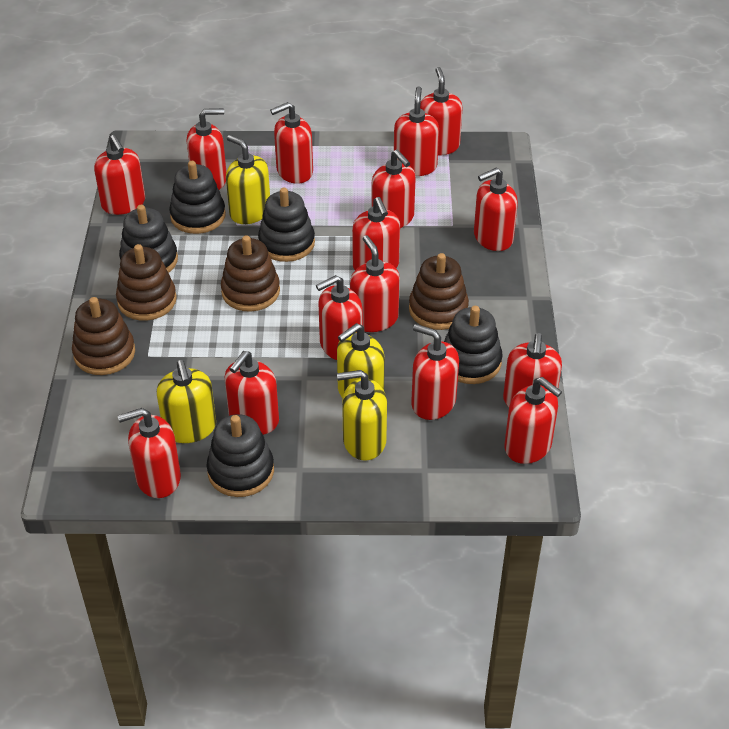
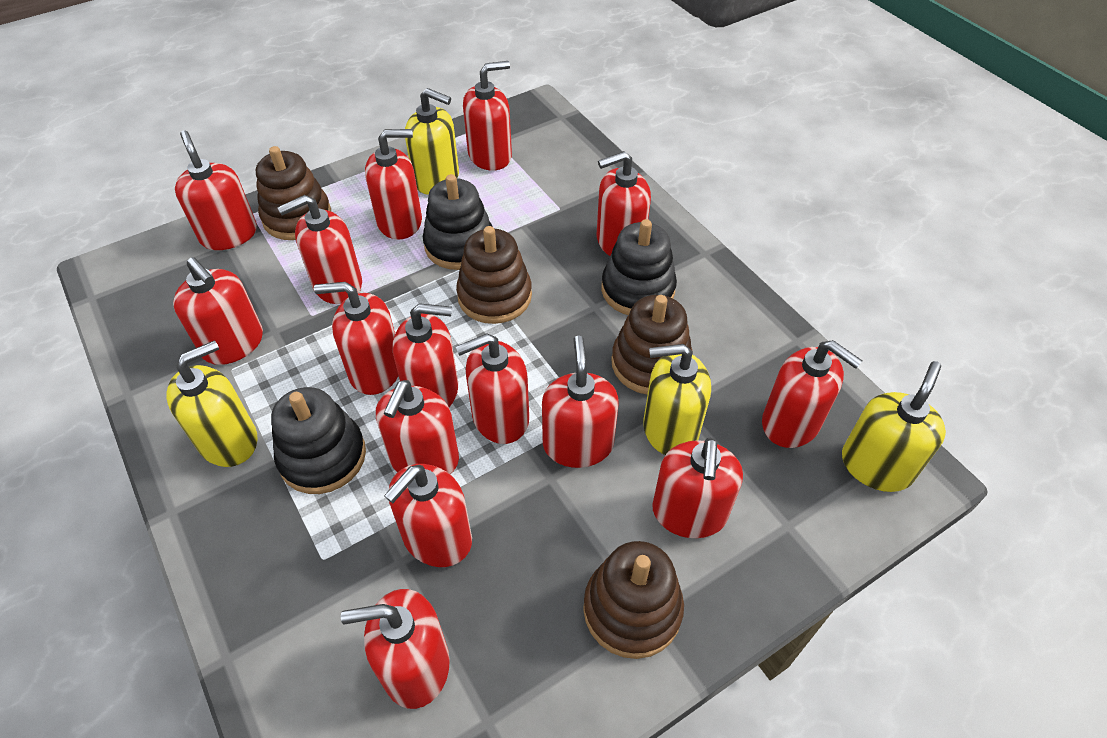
black stacking toy: 5 -> 3

